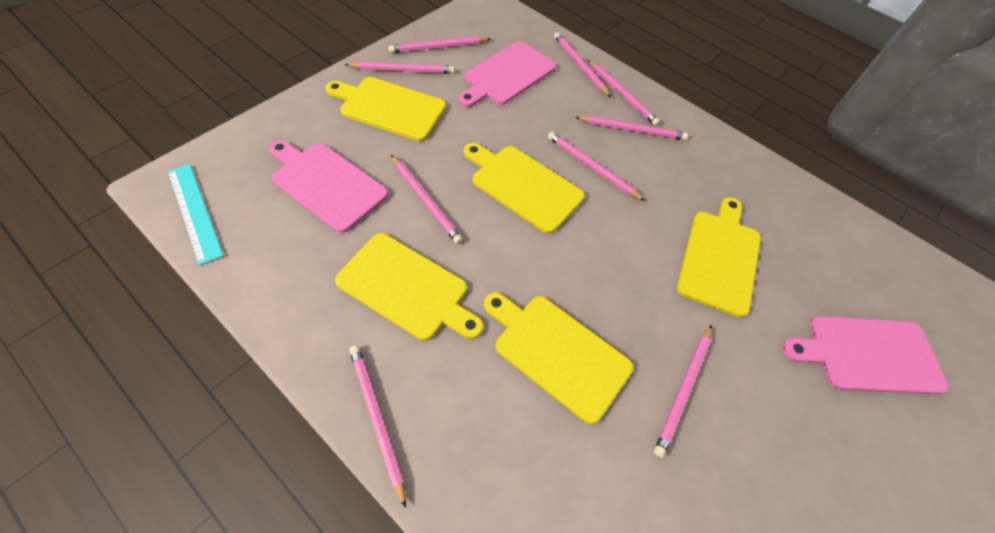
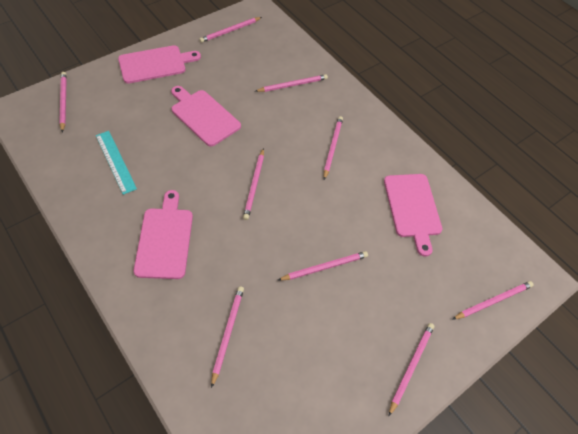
pink cutting board: 3 -> 4
yellow cutting board: 5 -> 0

